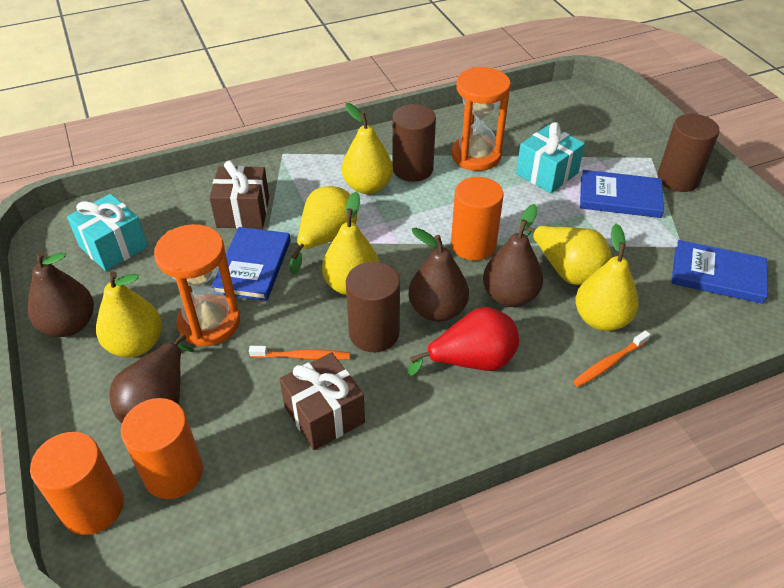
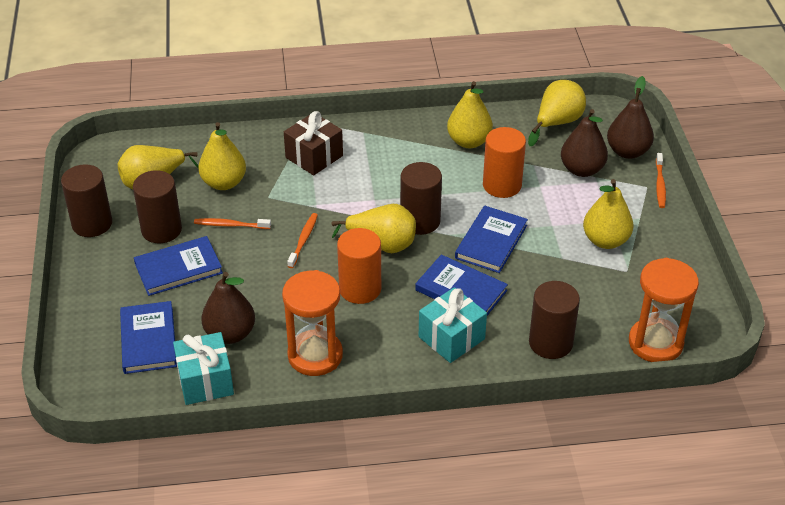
blue book: 3 -> 4
brown cylinder: 3 -> 4
brown gift: 2 -> 1
brown pear: 4 -> 3
orange cylinder: 3 -> 2
orange toothbrush: 2 -> 3
red pear: 1 -> 0

